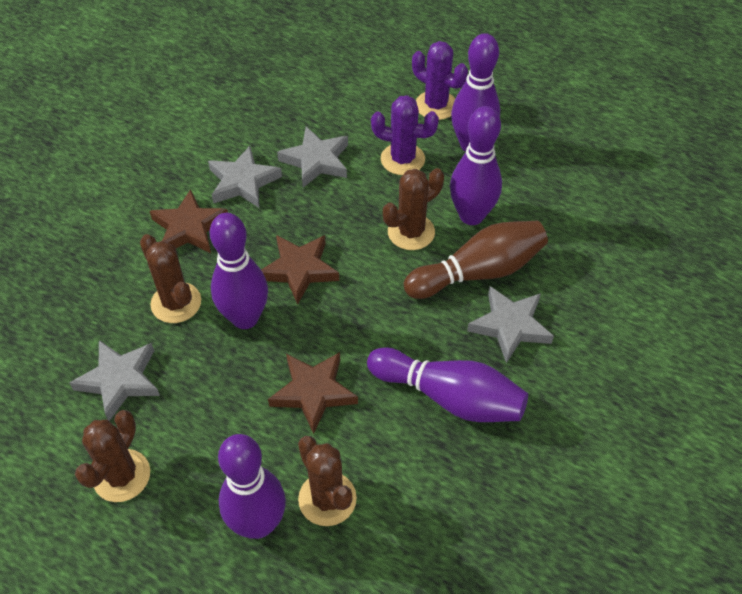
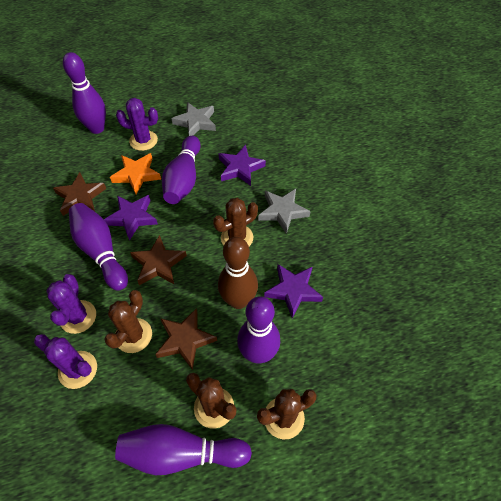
grey star: 4 -> 2
orange star: 0 -> 1
purple cactus: 2 -> 3
purple star: 0 -> 3

